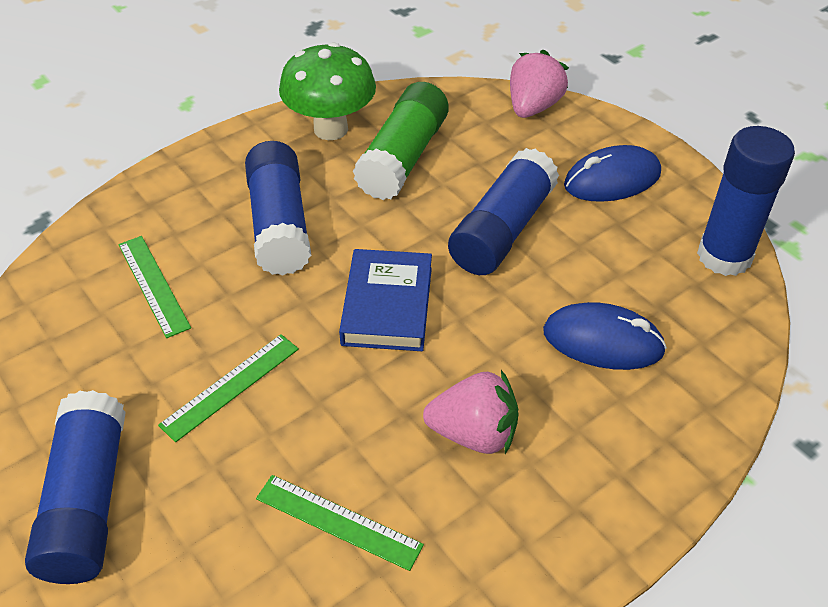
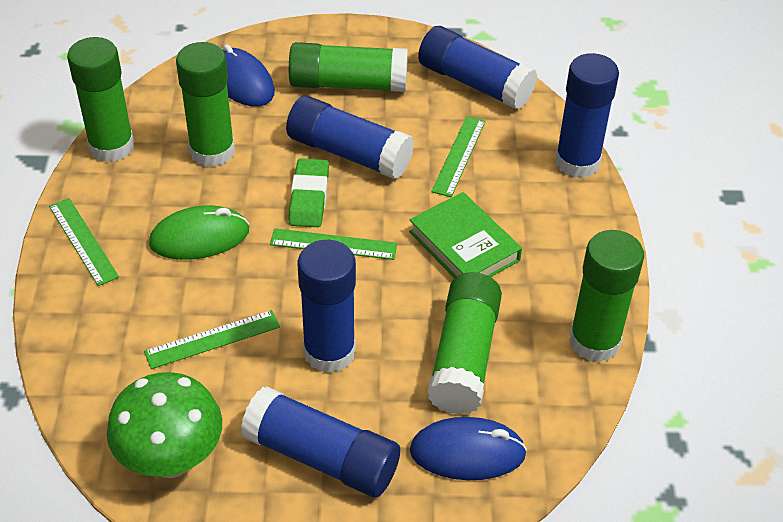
blue book: 1 -> 0
blue glue stick: 4 -> 5
green book: 0 -> 1
green eraser: 0 -> 1
green glue stick: 1 -> 5
green mouse: 0 -> 1
green ruler: 3 -> 4
pink strawberry: 2 -> 0

